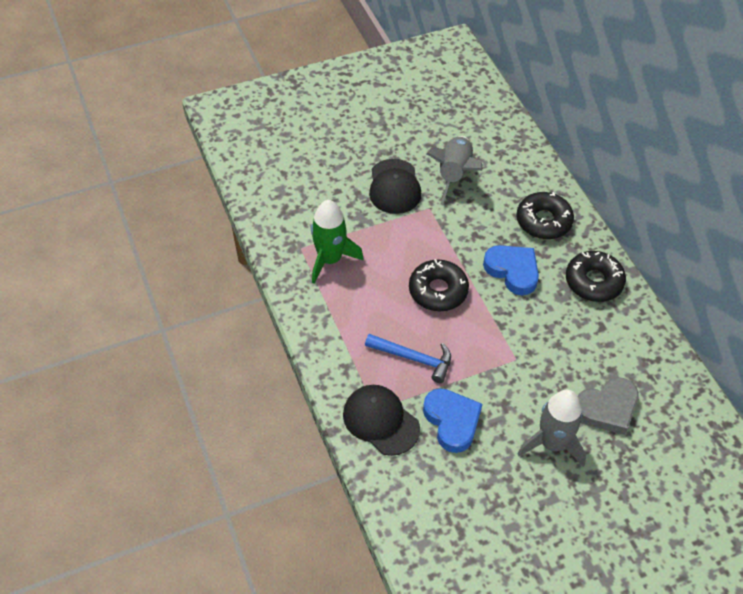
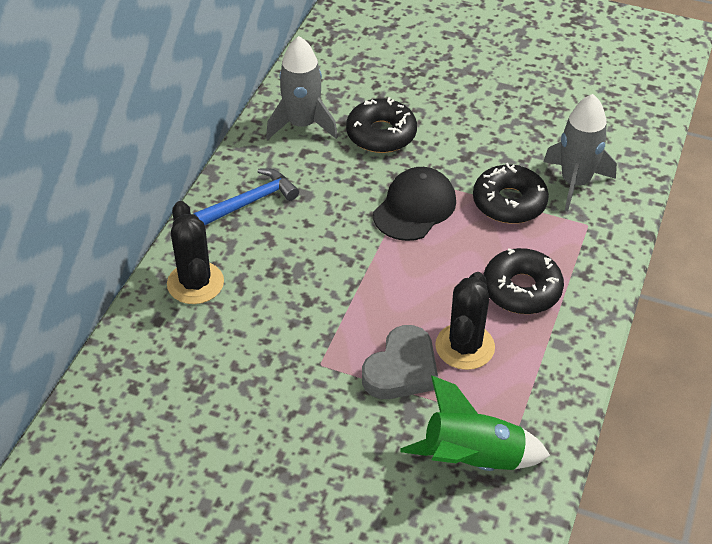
black cactus: 0 -> 2
black cap: 2 -> 1
blue heart: 2 -> 0

